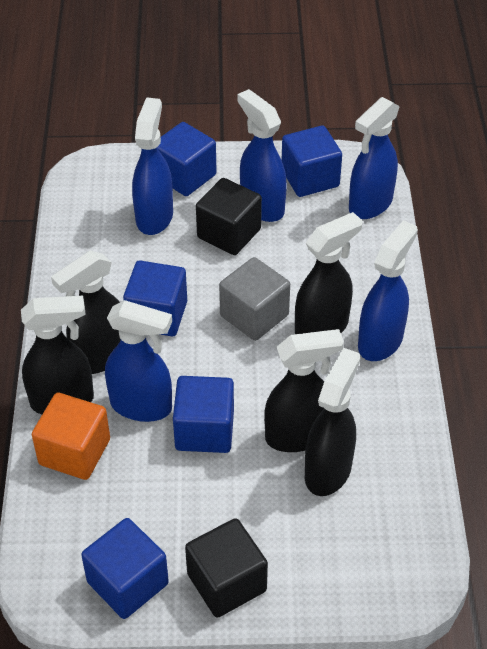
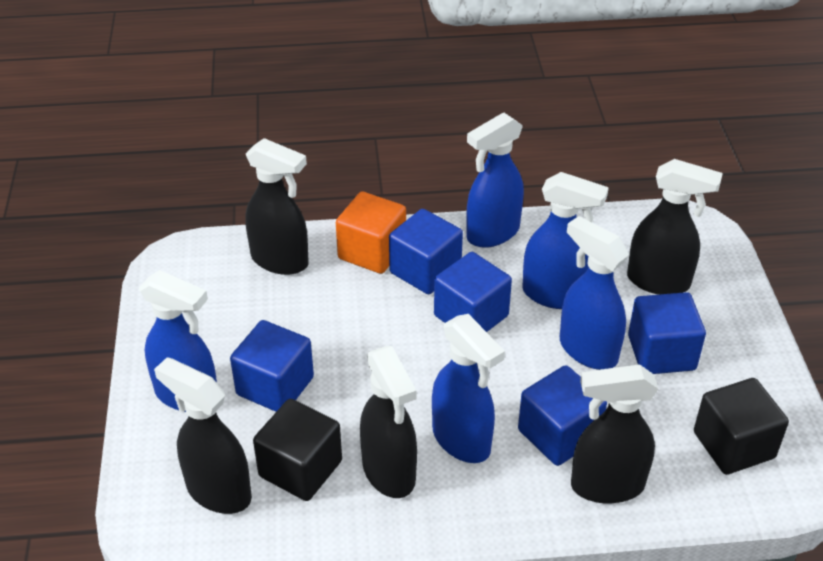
grey cube: 1 -> 0

